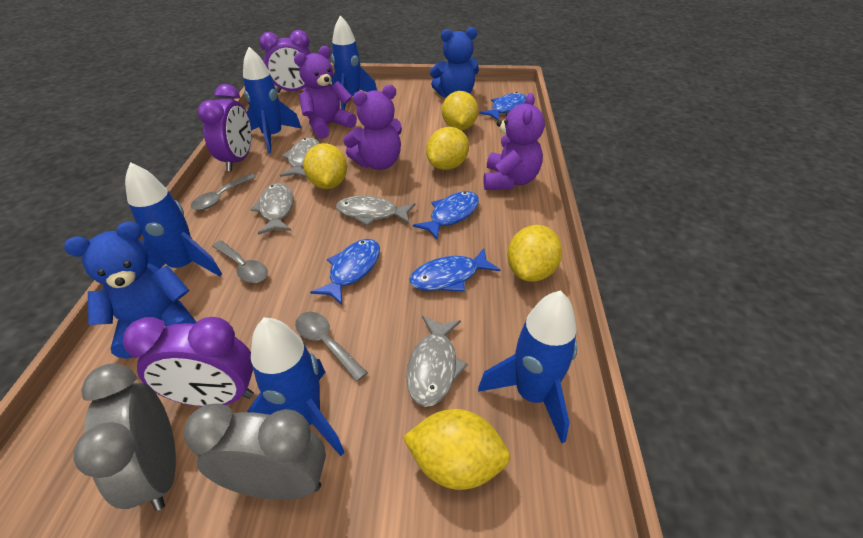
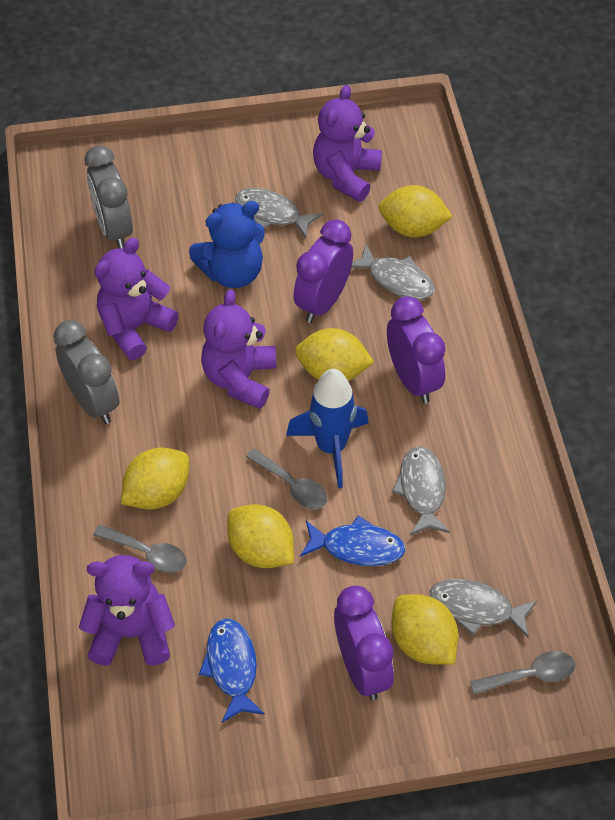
blue fish: 4 -> 2
blue rocket: 5 -> 1
blue teddy bear: 2 -> 1
purple teddy bear: 3 -> 4

